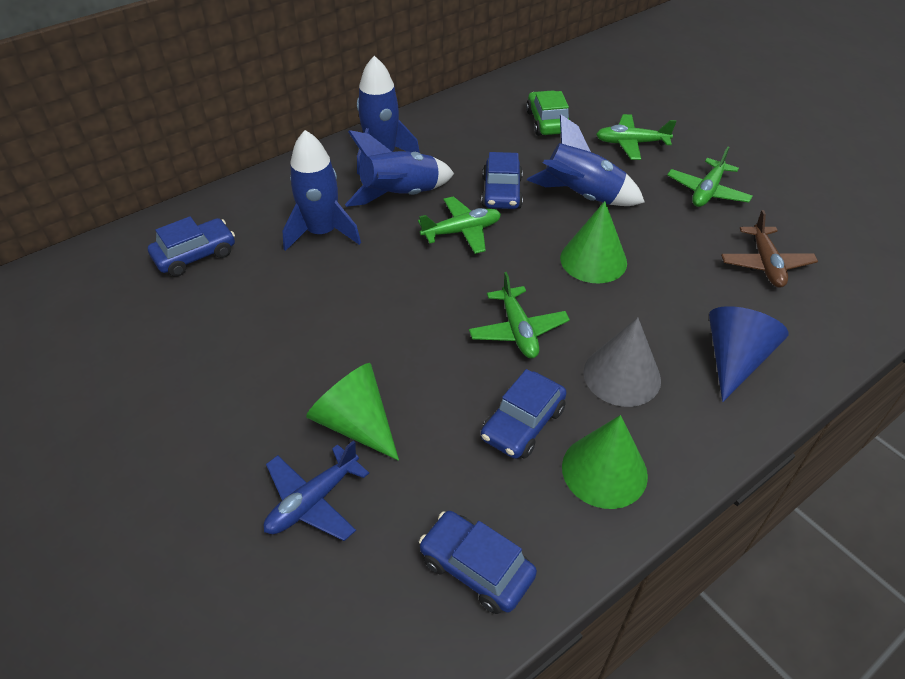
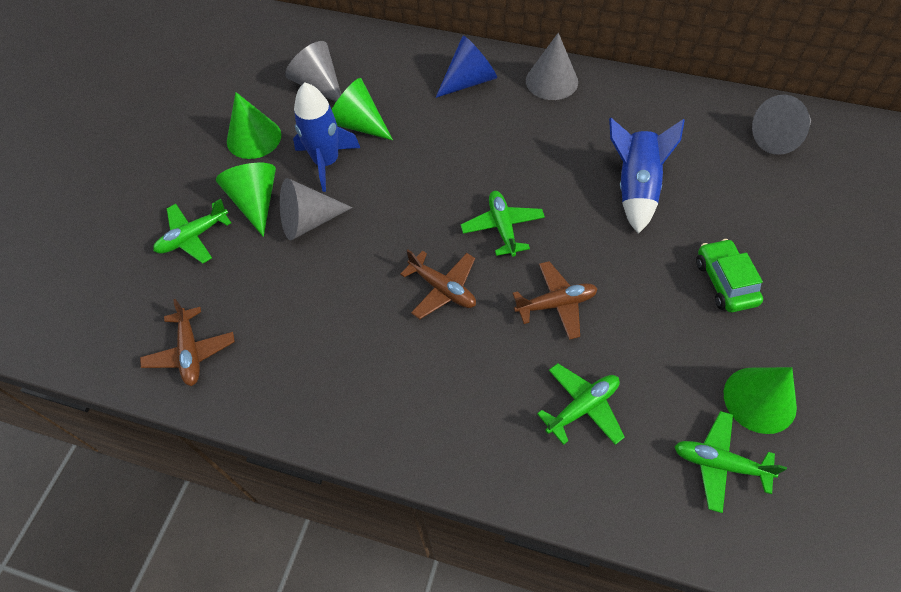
blue car: 4 -> 0
blue plane: 1 -> 0
blue rocket: 4 -> 2
brown plane: 1 -> 3
green cone: 3 -> 4
grey cone: 1 -> 4

